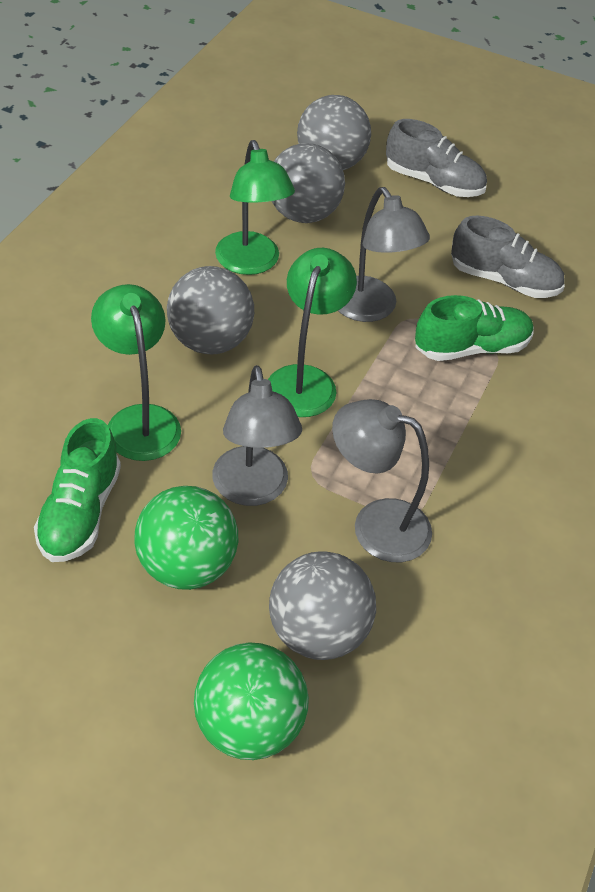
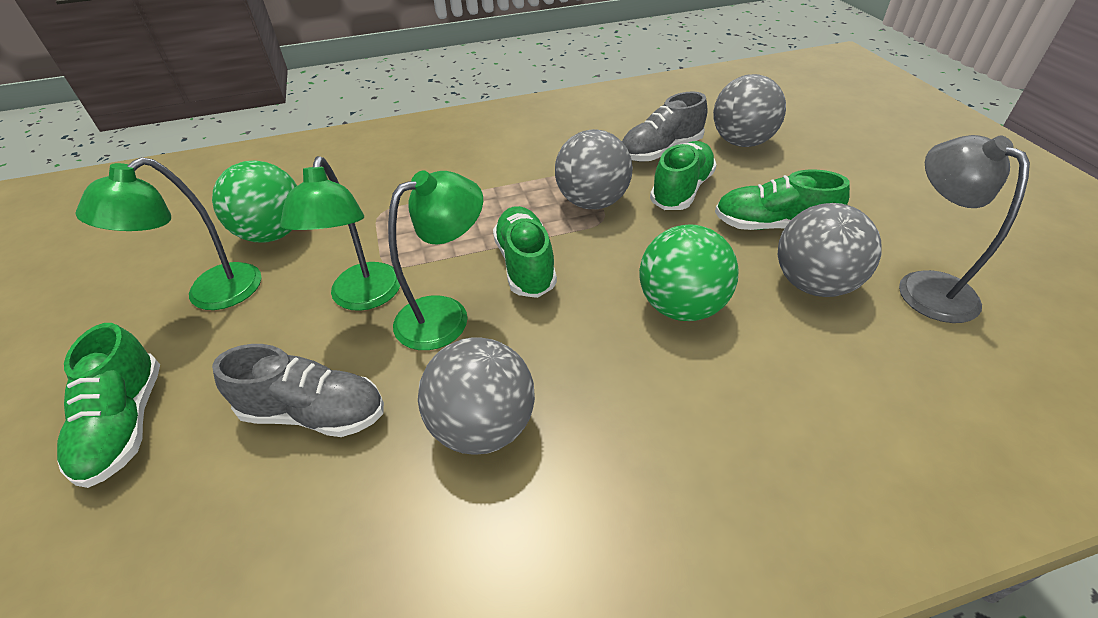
green shoe: 2 -> 4
grey lamp: 3 -> 1

